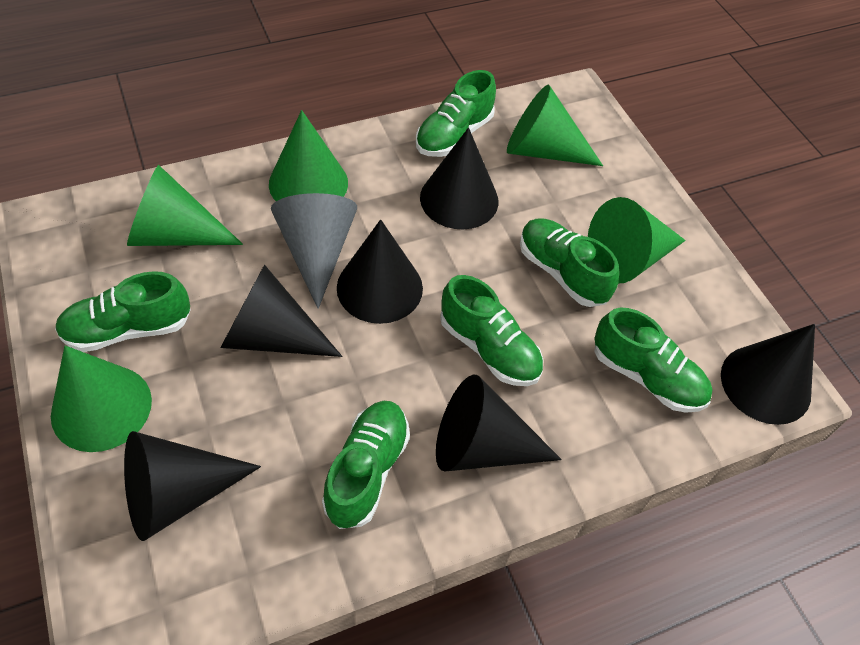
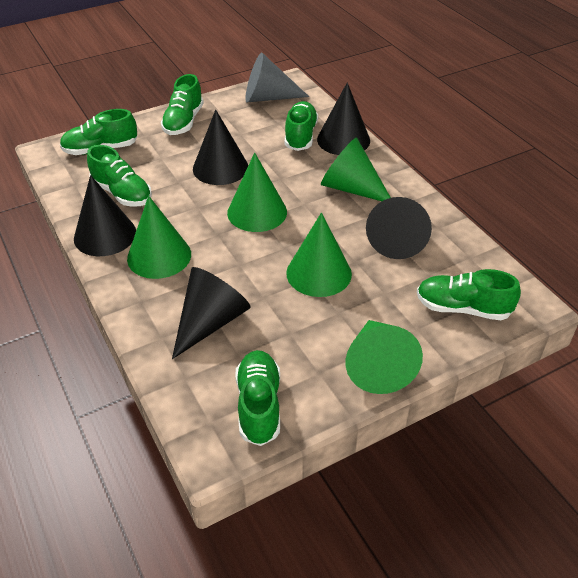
black cone: 6 -> 5

